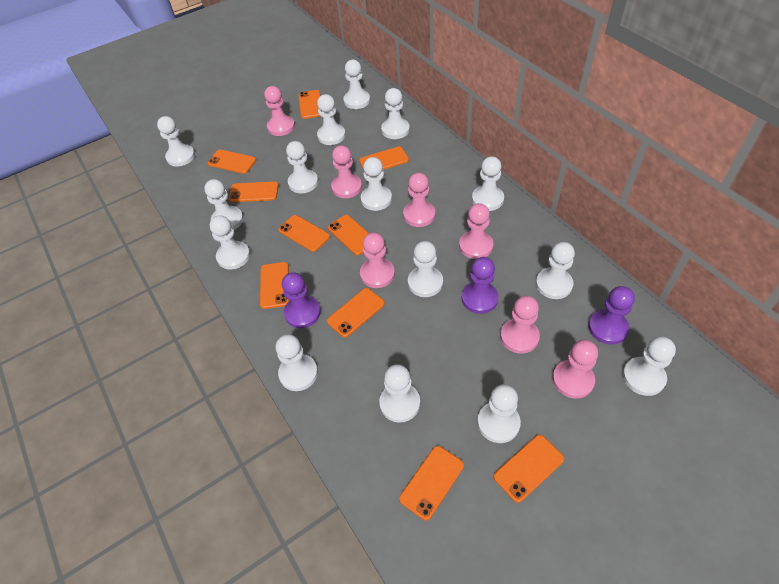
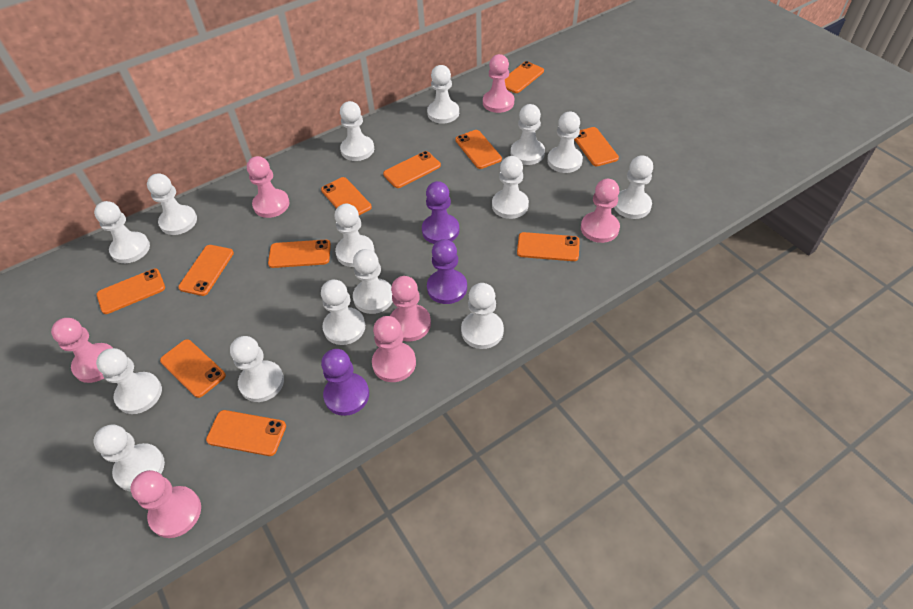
orange phone: 10 -> 11

